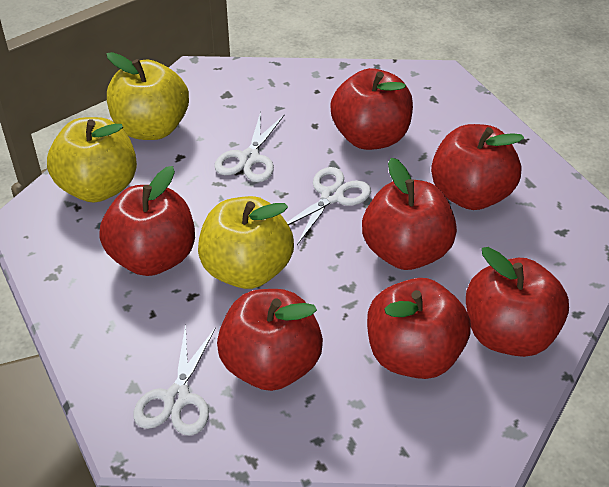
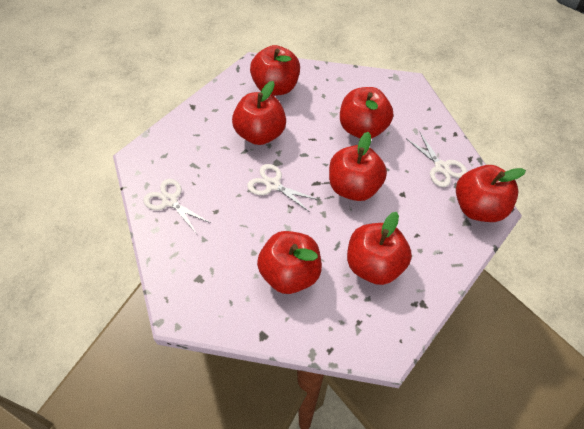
yellow apple: 3 -> 0

